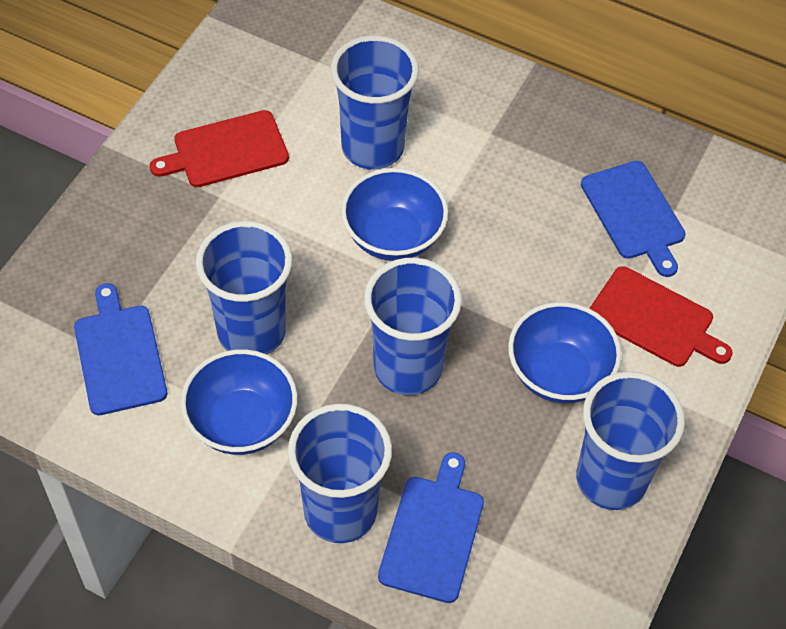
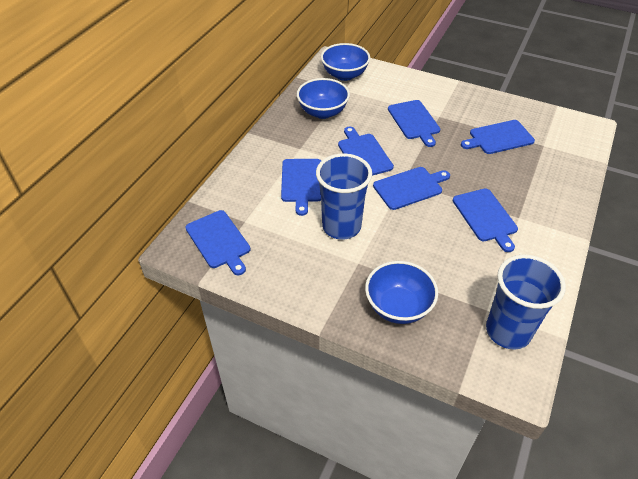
blue cup: 5 -> 2
blue cutting board: 3 -> 7
red cutting board: 2 -> 0

